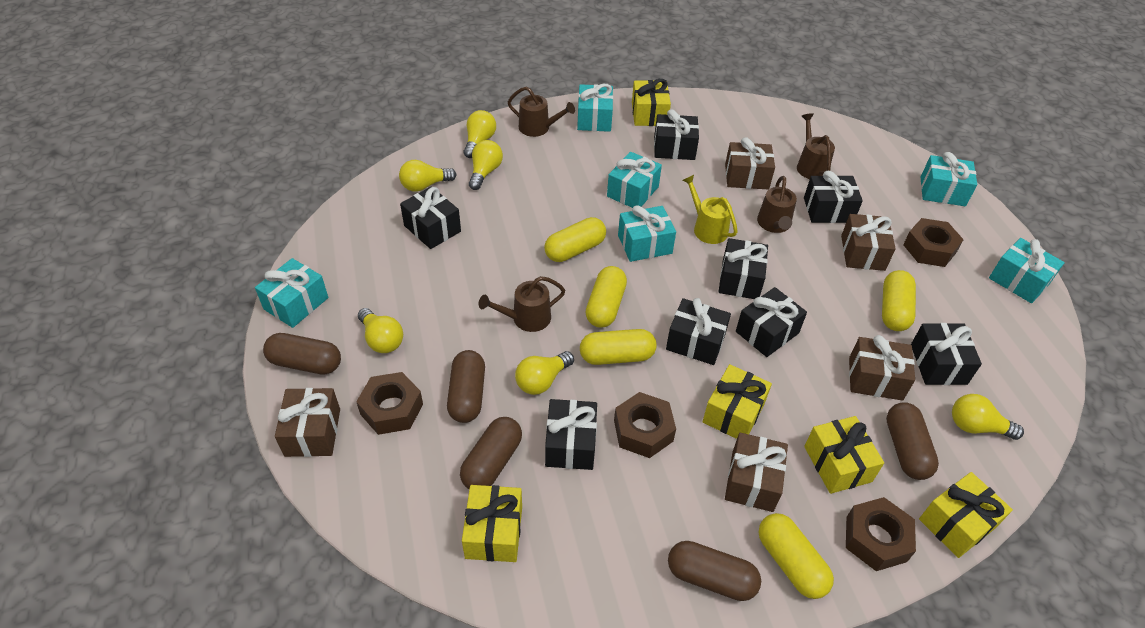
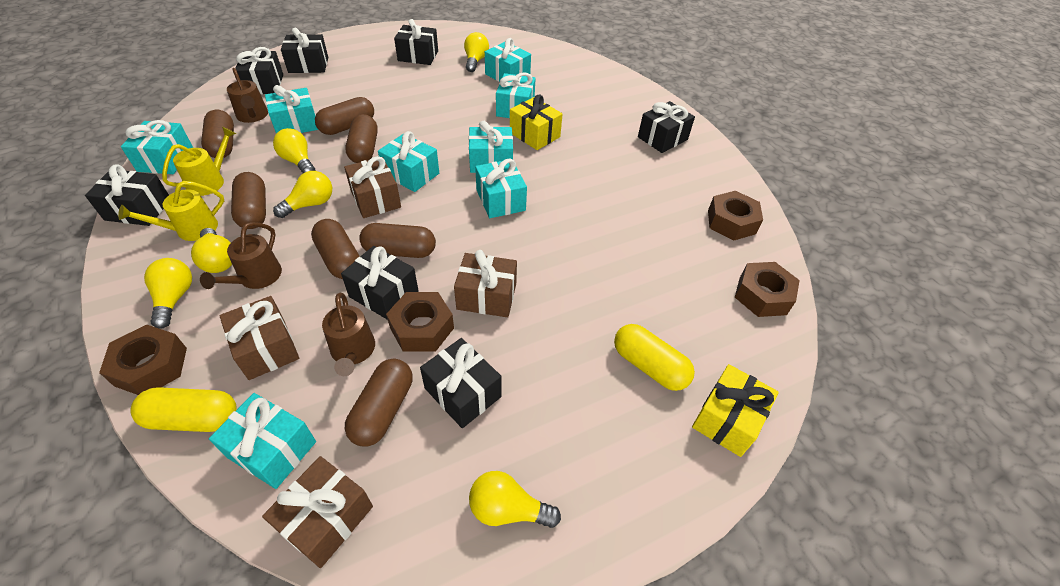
black gift: 8 -> 7
brown capsule: 5 -> 7
brown gift: 5 -> 4
brown watering can: 4 -> 3
turquoise gift: 6 -> 8
yellow capsule: 5 -> 2
yellow gift: 5 -> 2
yellow watering can: 1 -> 2

